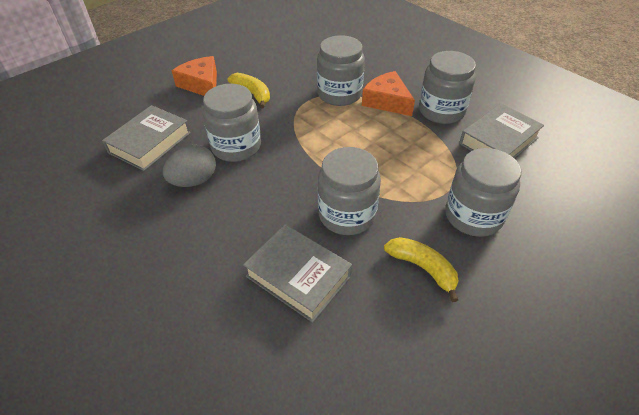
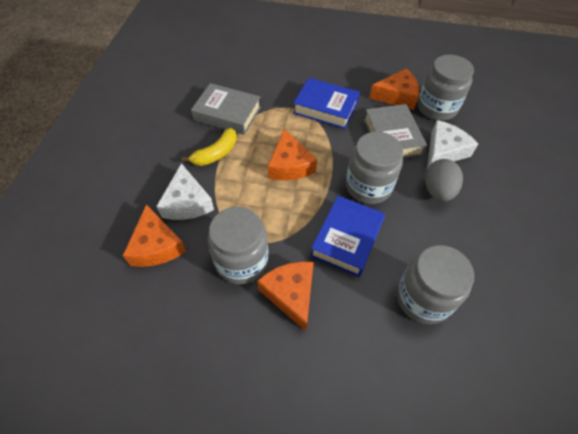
blue book: 0 -> 2
grey book: 3 -> 2
grey jar: 5 -> 4
orange cheese: 2 -> 4
white cheese: 0 -> 2
yellow banana: 2 -> 1

